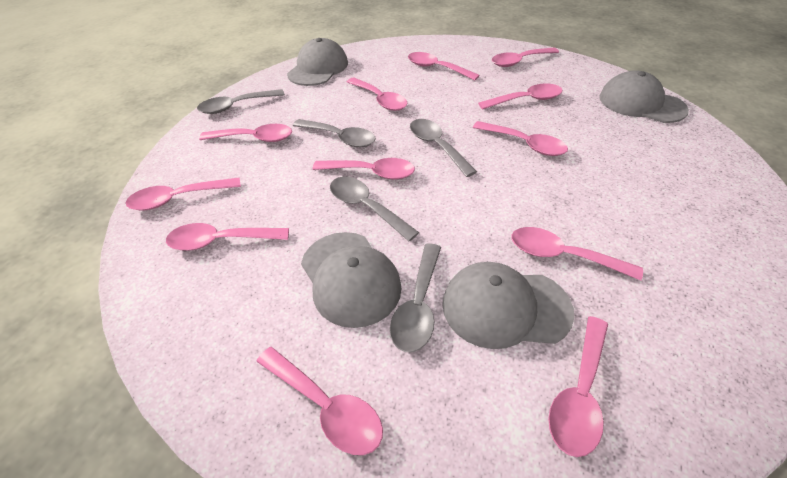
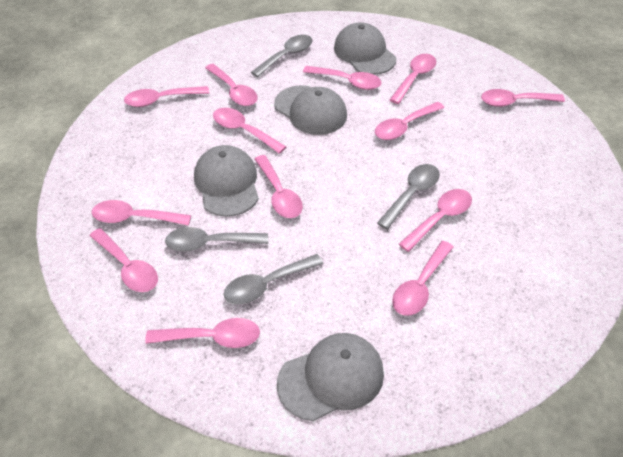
grey spoon: 5 -> 4
pink spoon: 12 -> 13

